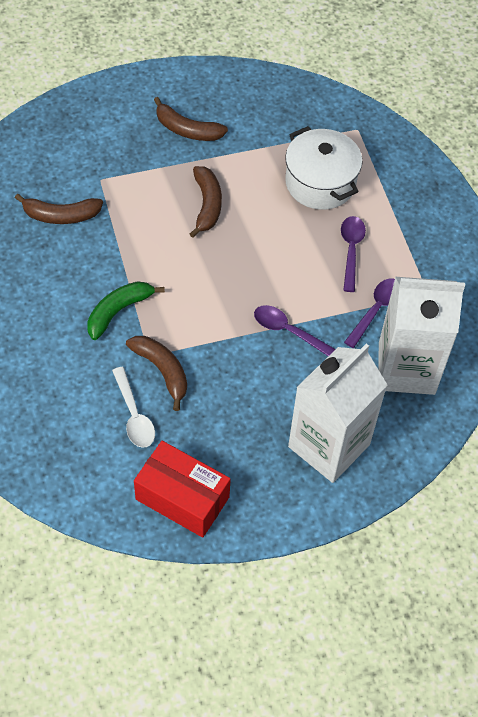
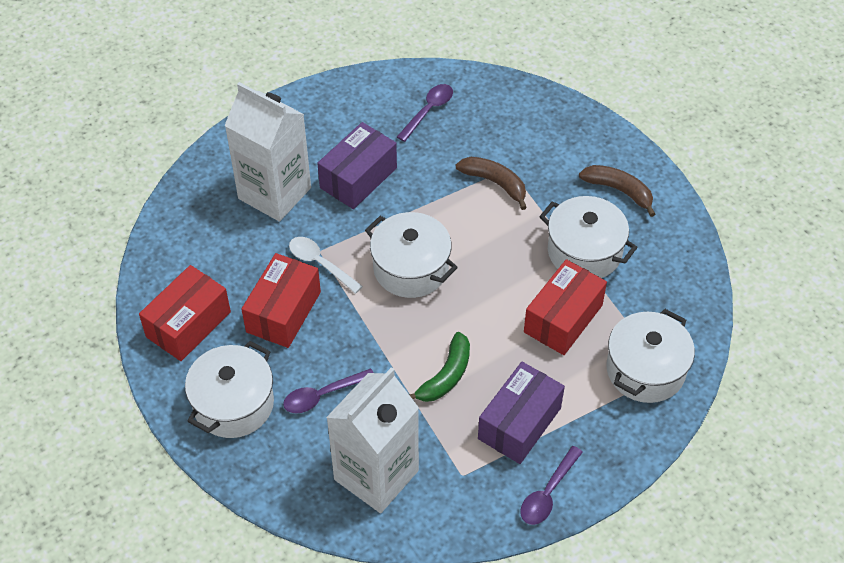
brown banana: 4 -> 2
purple box: 0 -> 2
red box: 1 -> 3
white pot: 1 -> 4

